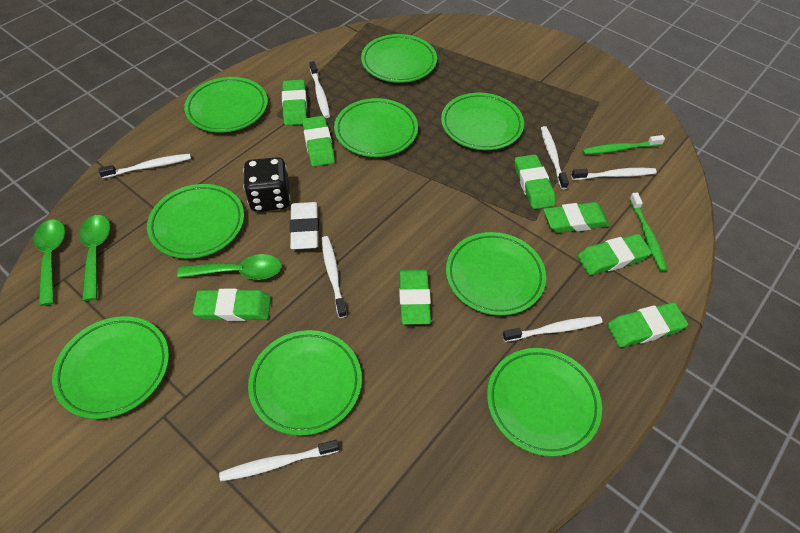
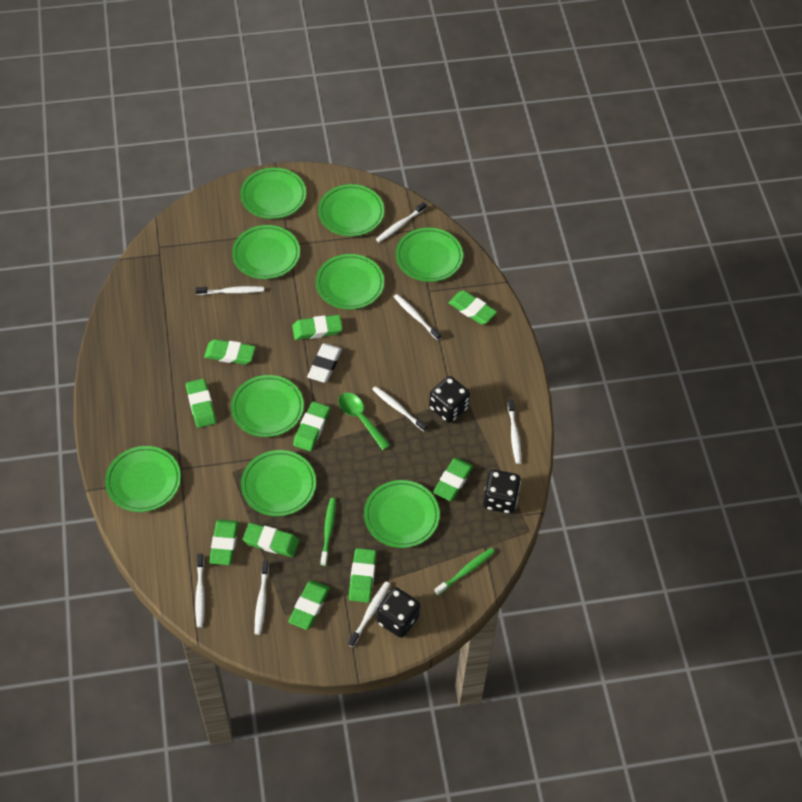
black dice: 1 -> 3
green eraser: 8 -> 10
green spoon: 3 -> 1
white toothbrush: 7 -> 8

